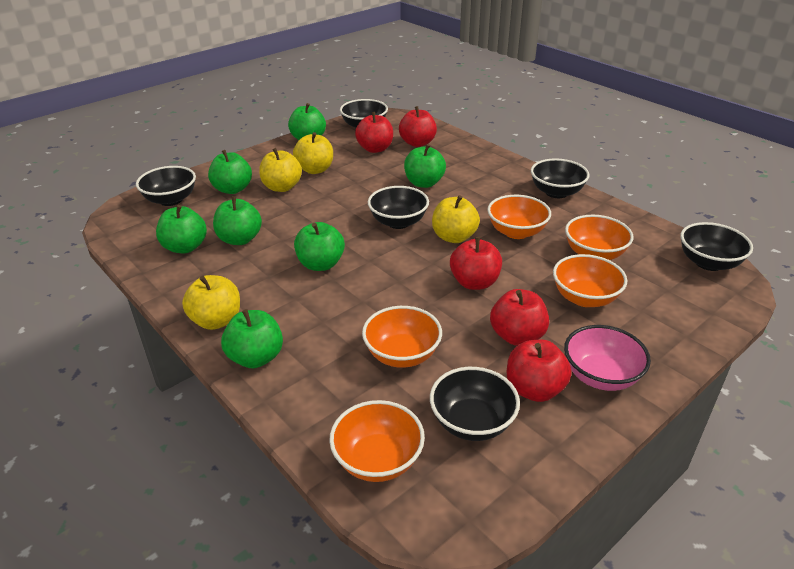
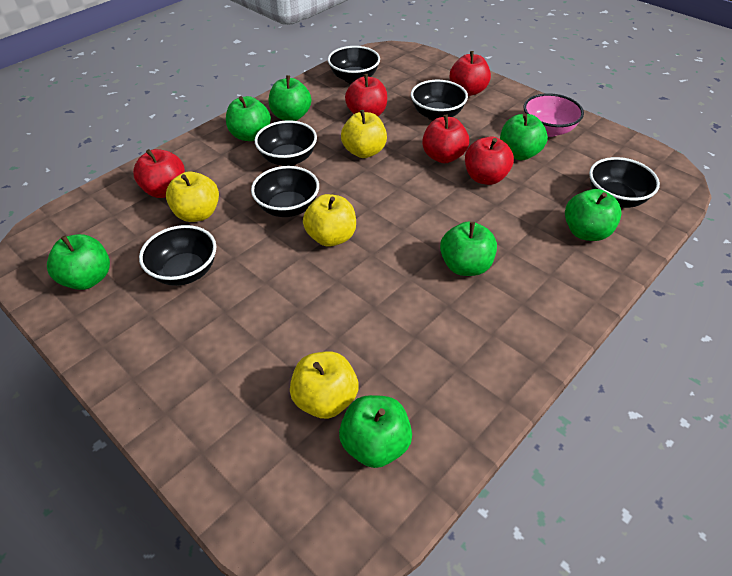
orange bowl: 5 -> 0

